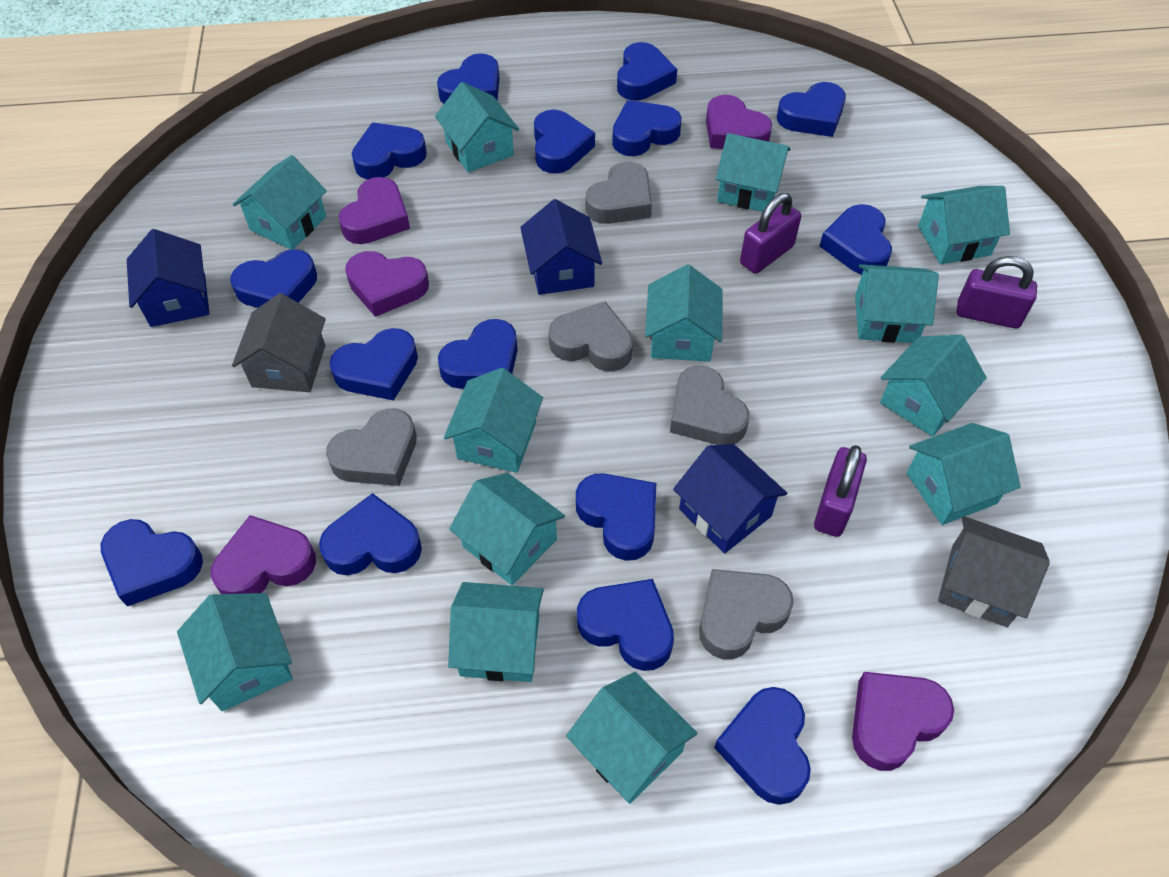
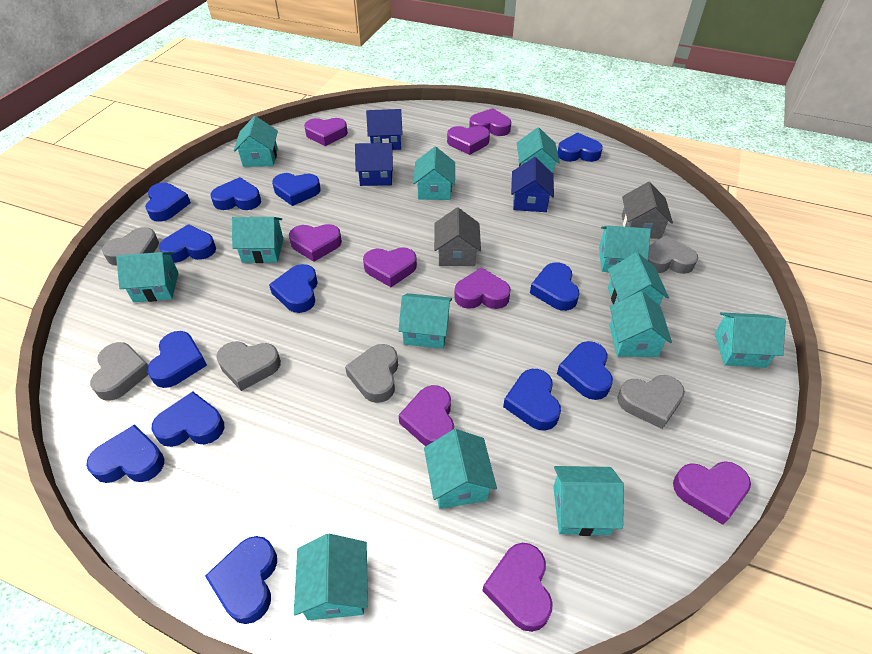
blue heart: 15 -> 13
grey heart: 5 -> 6
purple heart: 5 -> 9
purple padlock: 3 -> 0

